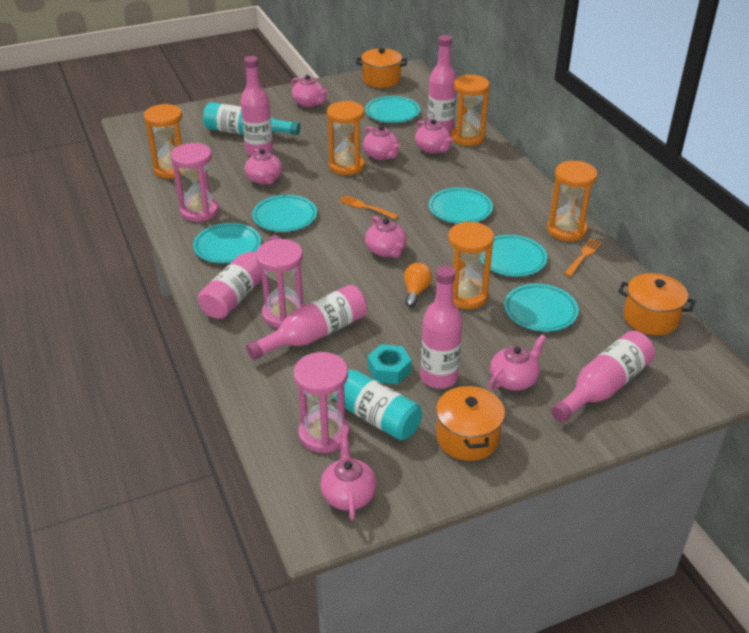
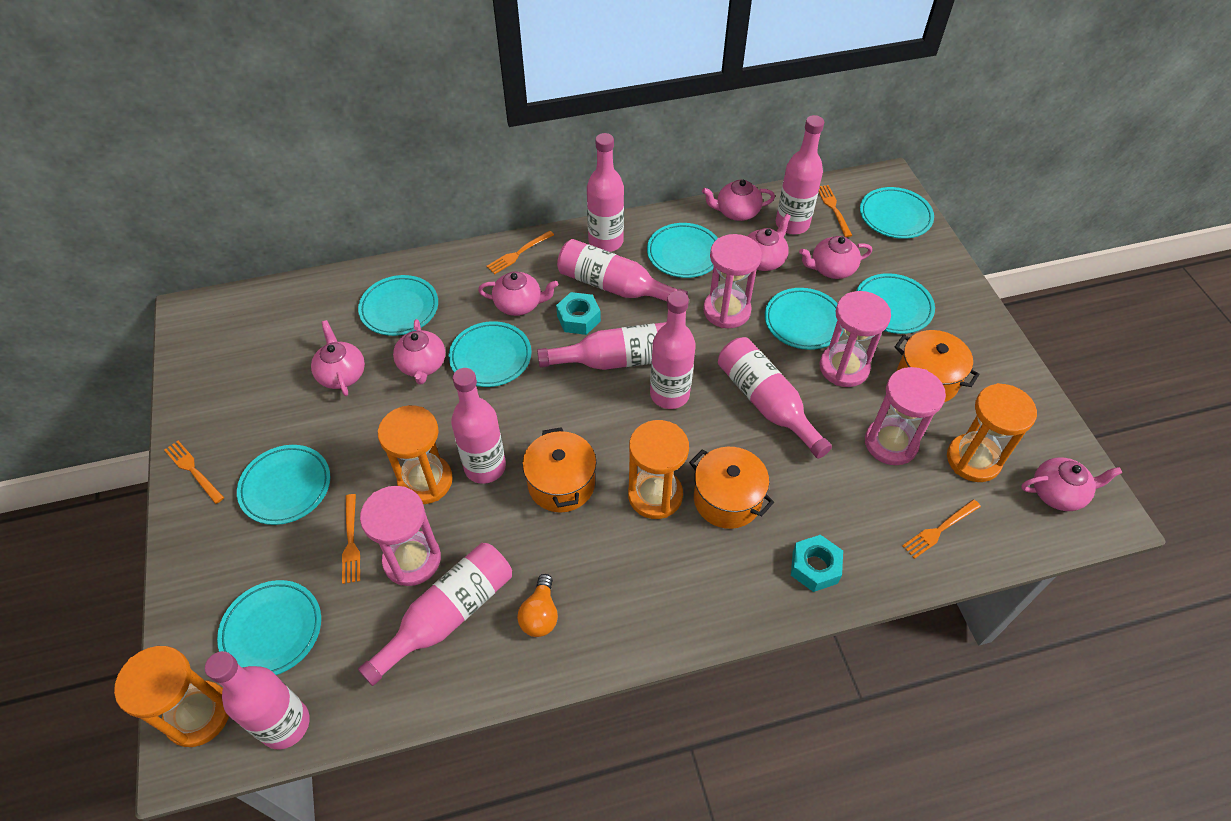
orange fork: 2 -> 5
orange hourglass: 5 -> 4
pink bottle: 6 -> 9
pink hourglass: 3 -> 4
turquoise bottle: 2 -> 0
turquoise nut: 1 -> 2
turquoise plate: 6 -> 8

